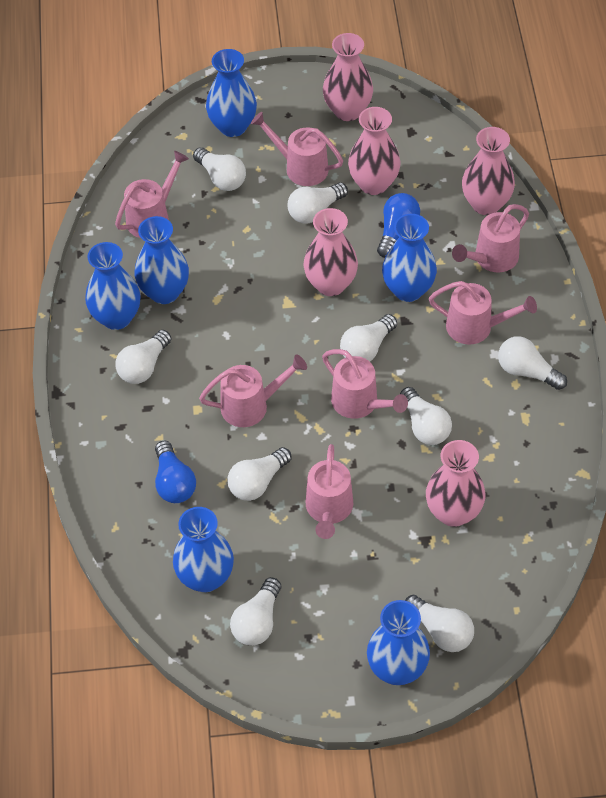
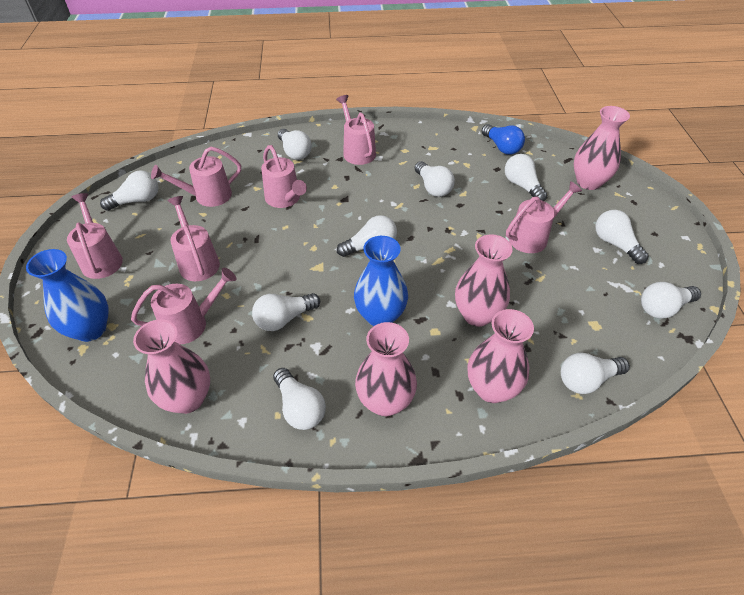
blue light bulb: 2 -> 1
blue vase: 6 -> 2
white light bulb: 9 -> 10

